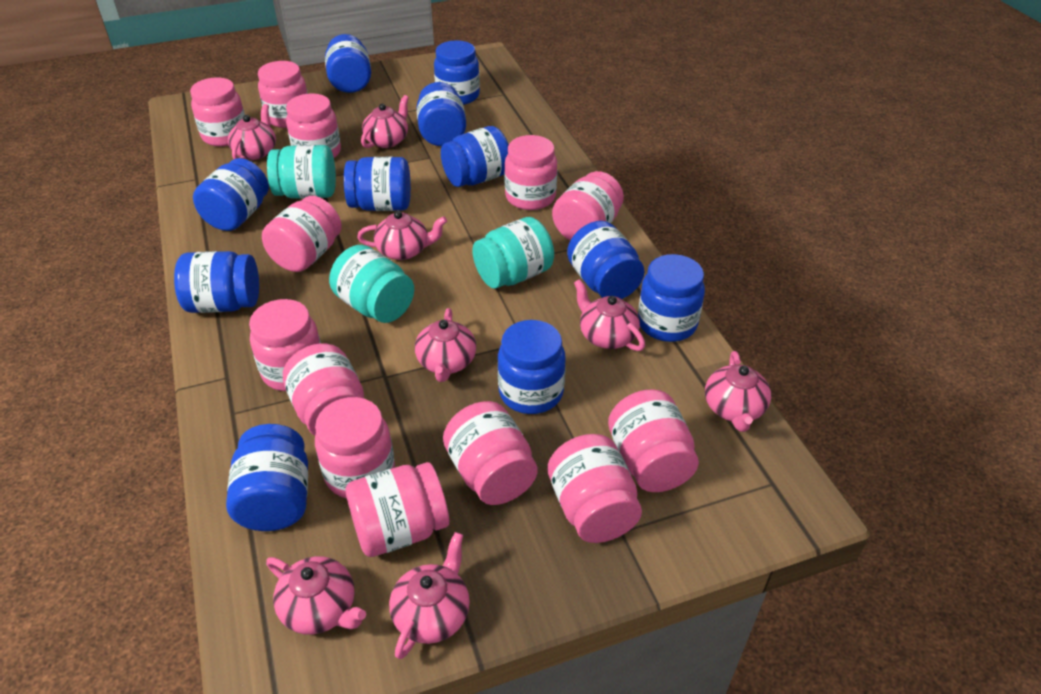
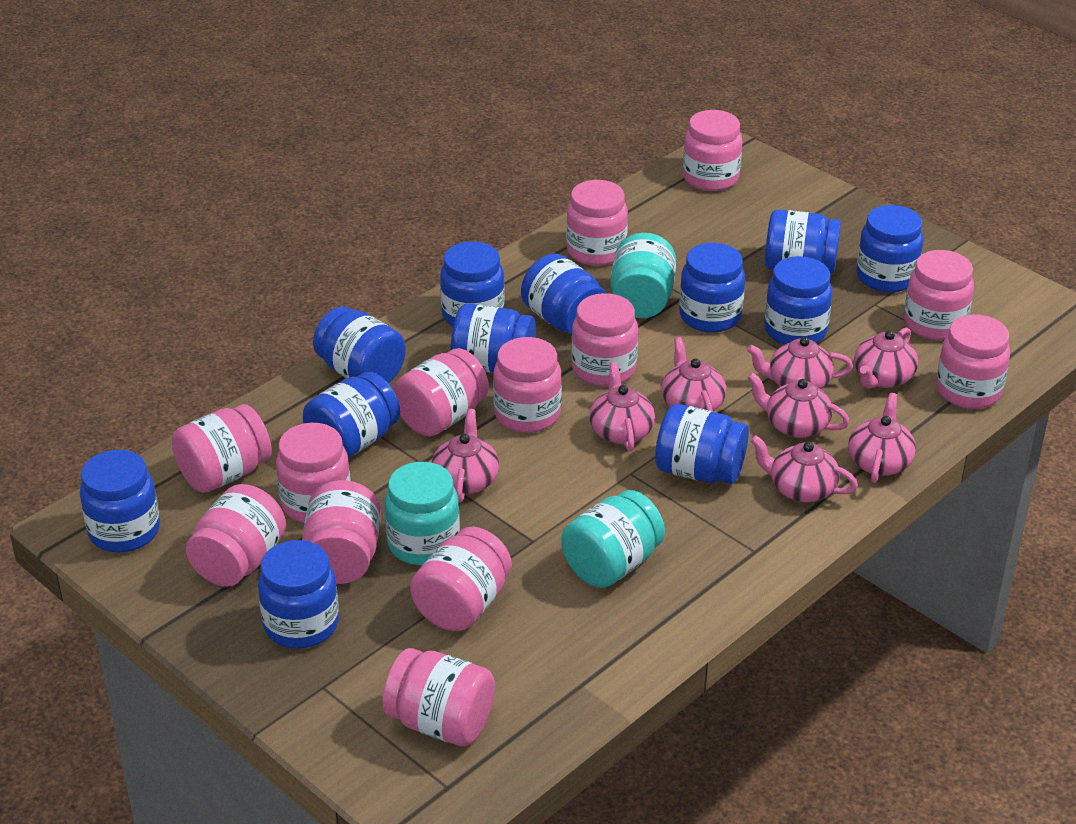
blue jar: 11 -> 12

